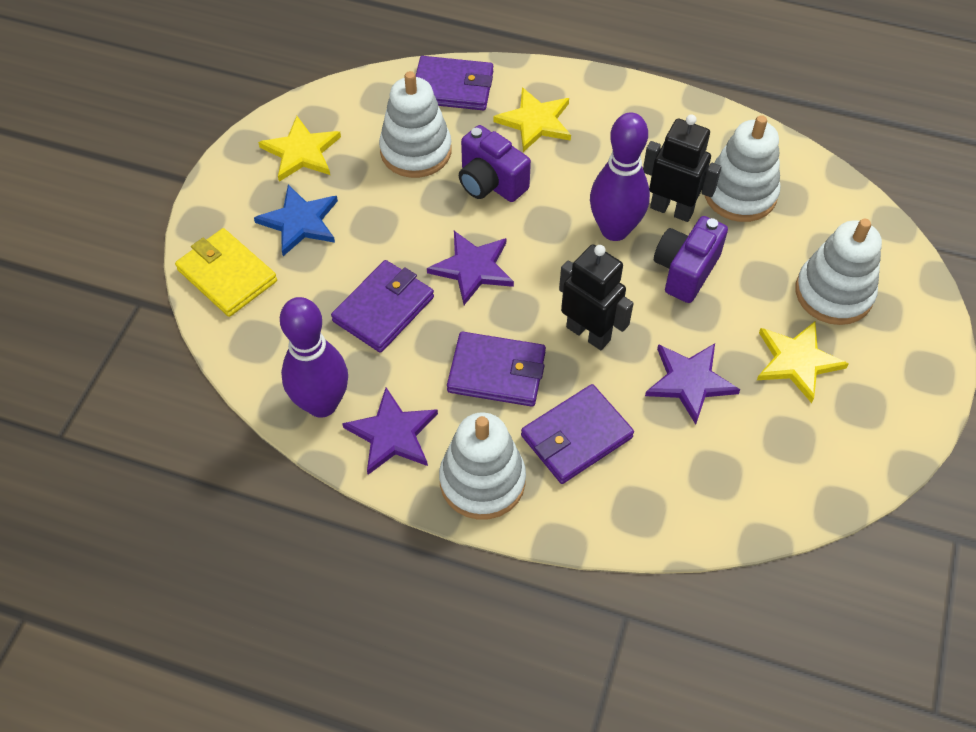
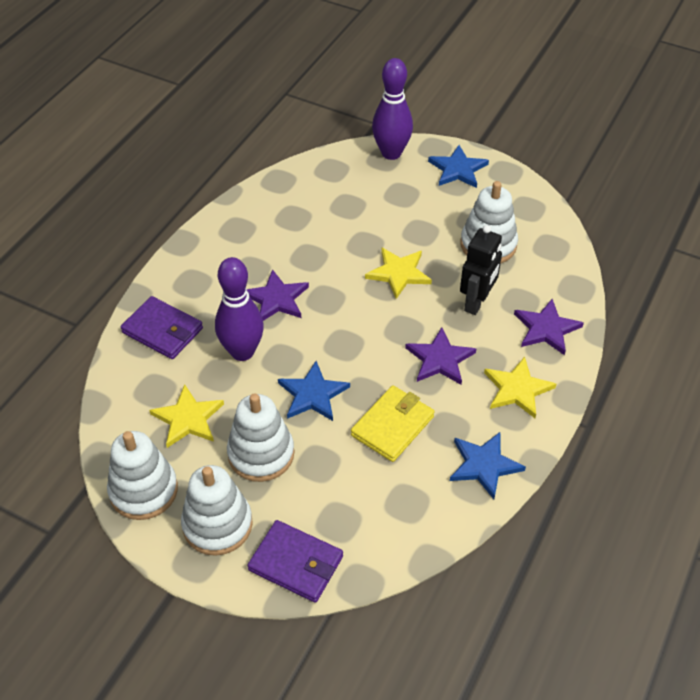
black robot: 2 -> 1
blue star: 1 -> 3
purple camera: 2 -> 0
purple wallet: 4 -> 2

